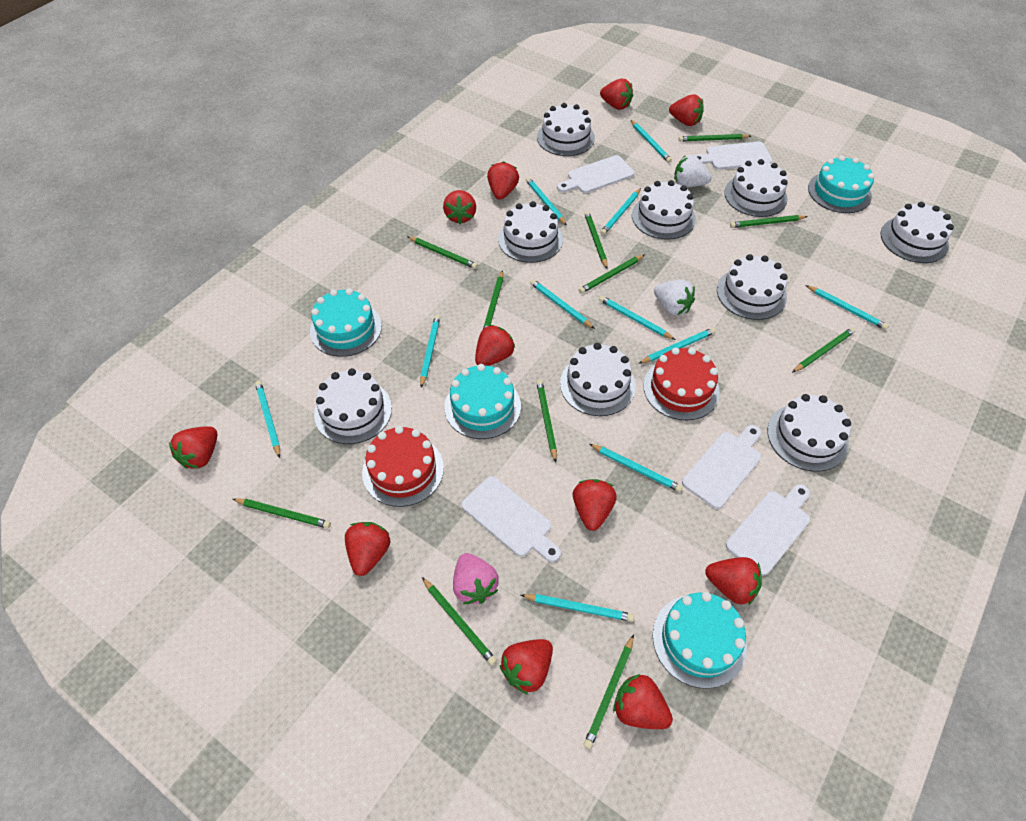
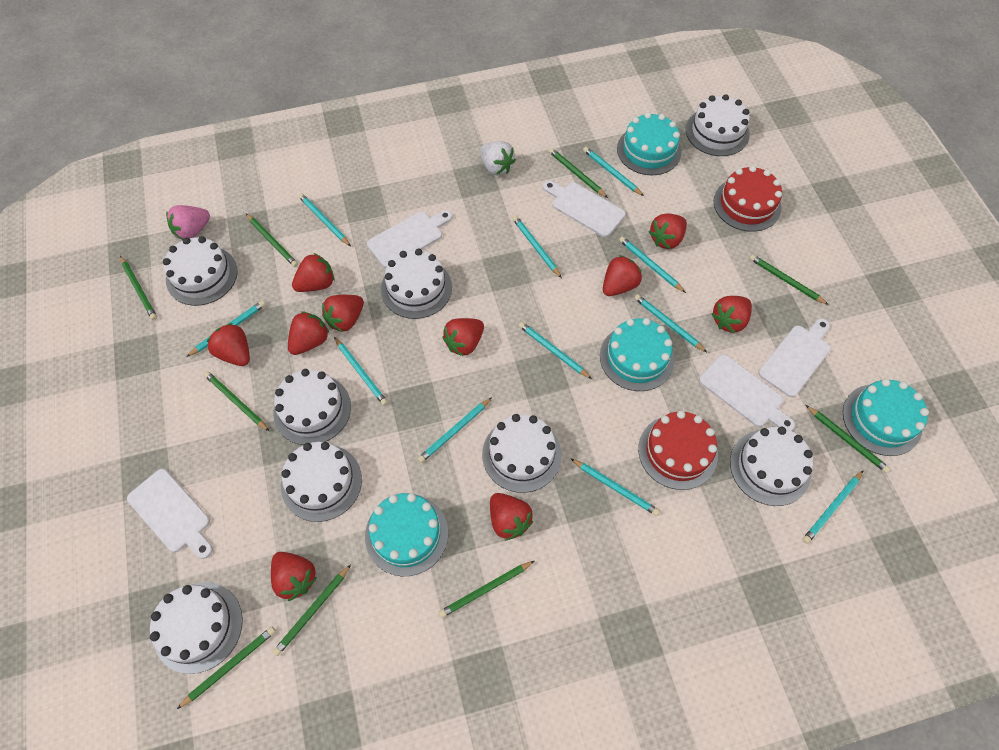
green pencil: 11 -> 9
red strawberry: 11 -> 10
white cake: 9 -> 8
white strawberry: 2 -> 1

